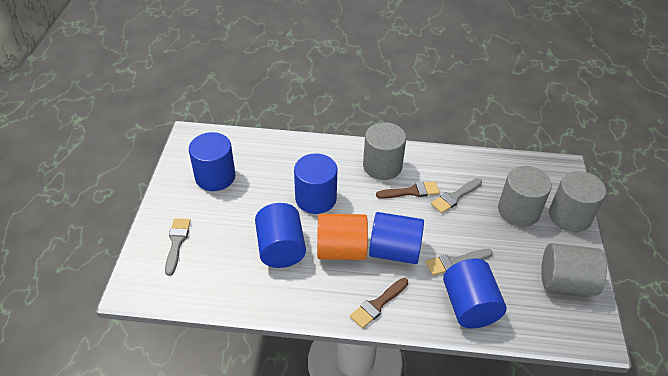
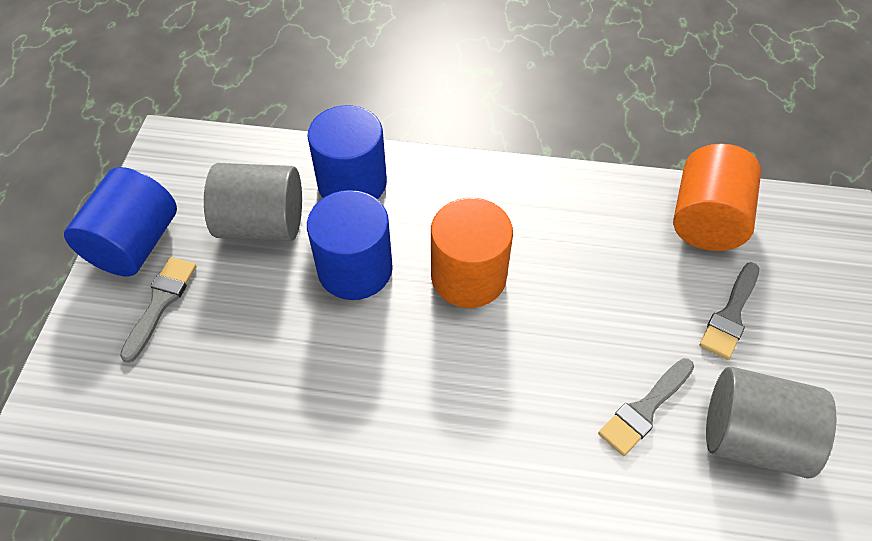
blue cylinder: 5 -> 3
brown brush: 2 -> 0
grey cylinder: 4 -> 2
orange cylinder: 1 -> 2

